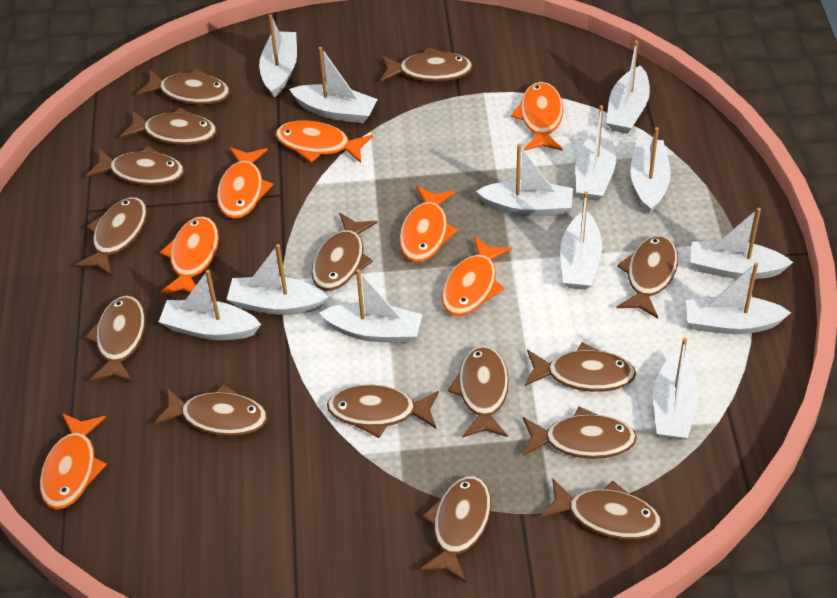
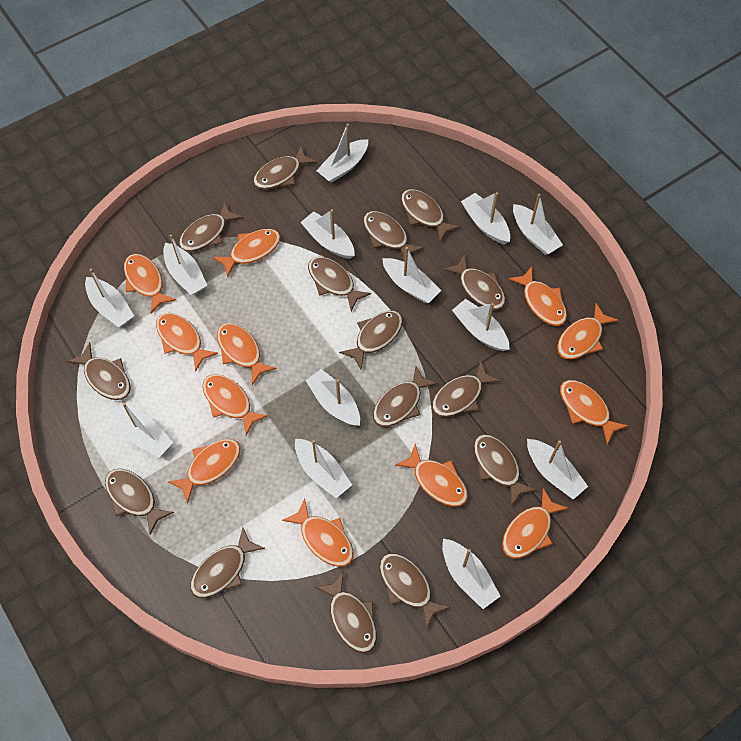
orange fish: 7 -> 12

